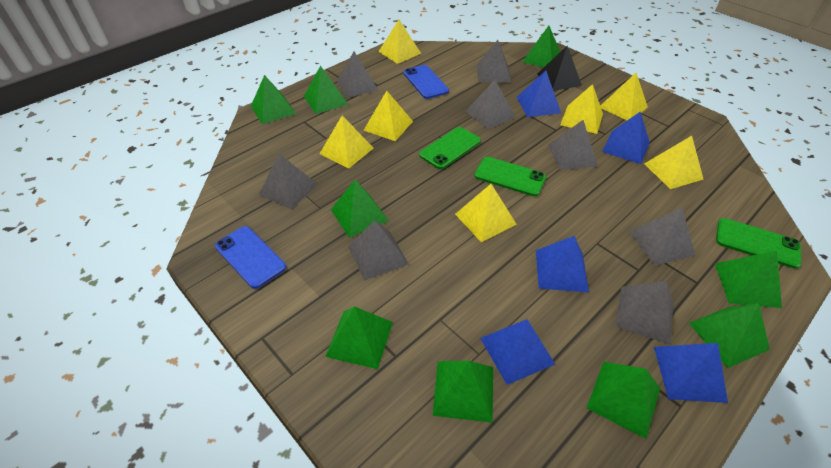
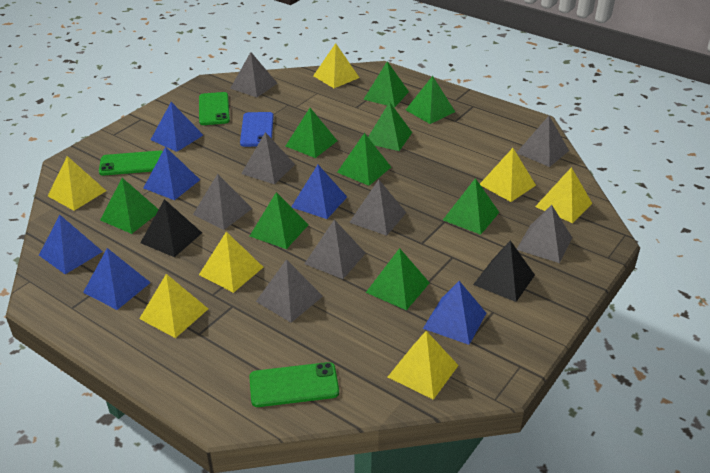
black pyramid: 1 -> 2
blue phone: 2 -> 1
blue pyramid: 5 -> 6

